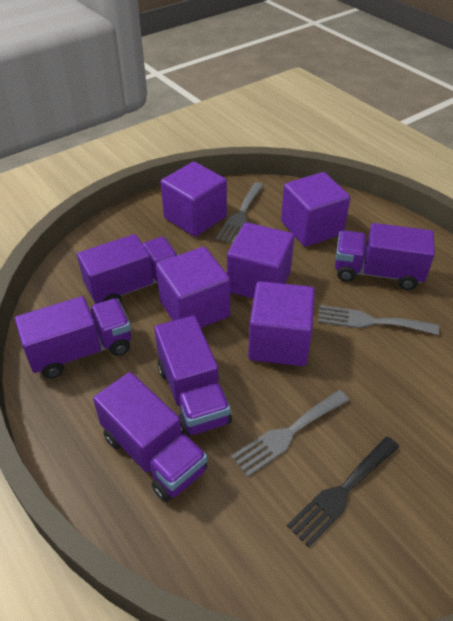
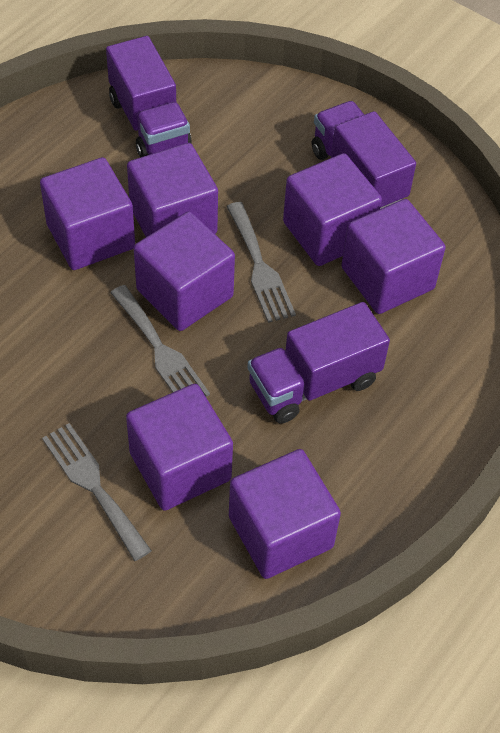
black fork: 1 -> 0
purple cube: 5 -> 7
purple truck: 5 -> 3

